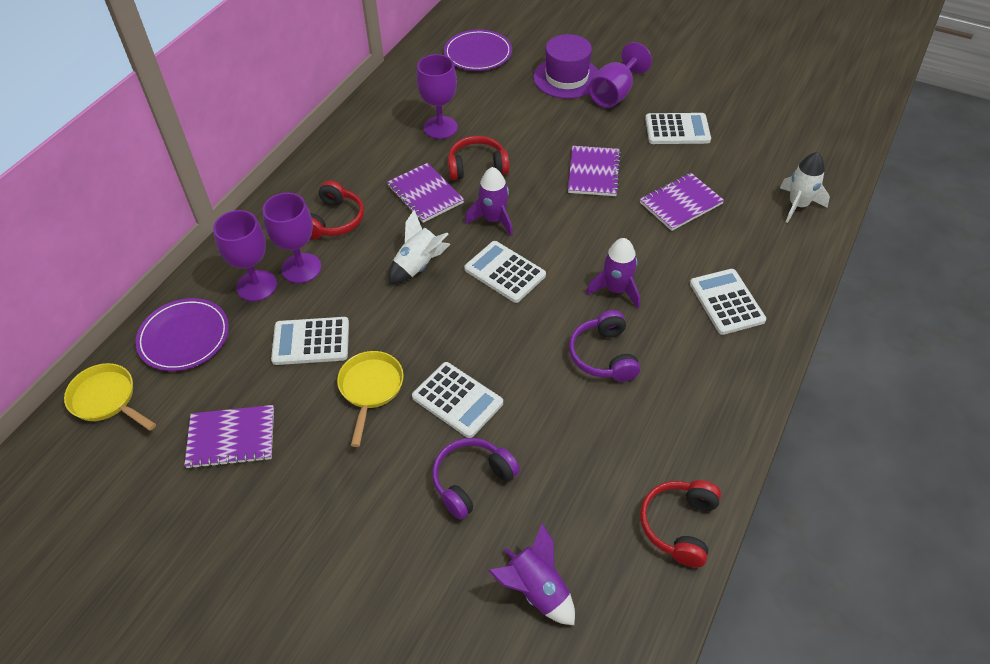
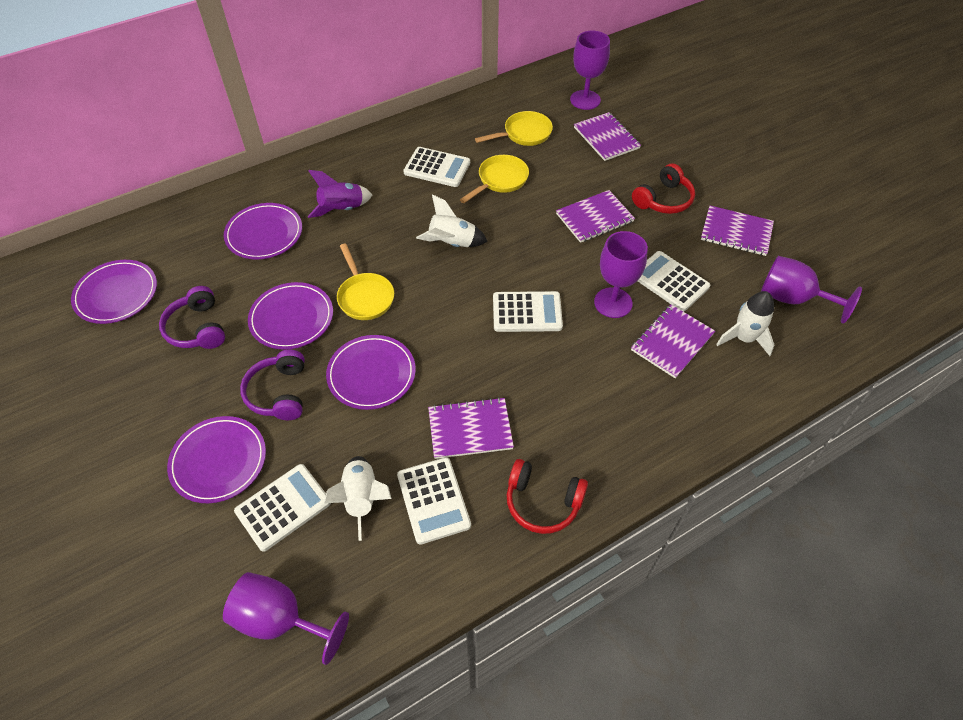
purple hat: 1 -> 0
purple notebook: 4 -> 5
purple plate: 2 -> 5
purple rocket: 3 -> 1
red headphones: 3 -> 2
white rocket: 2 -> 3
yellow pan: 2 -> 3

